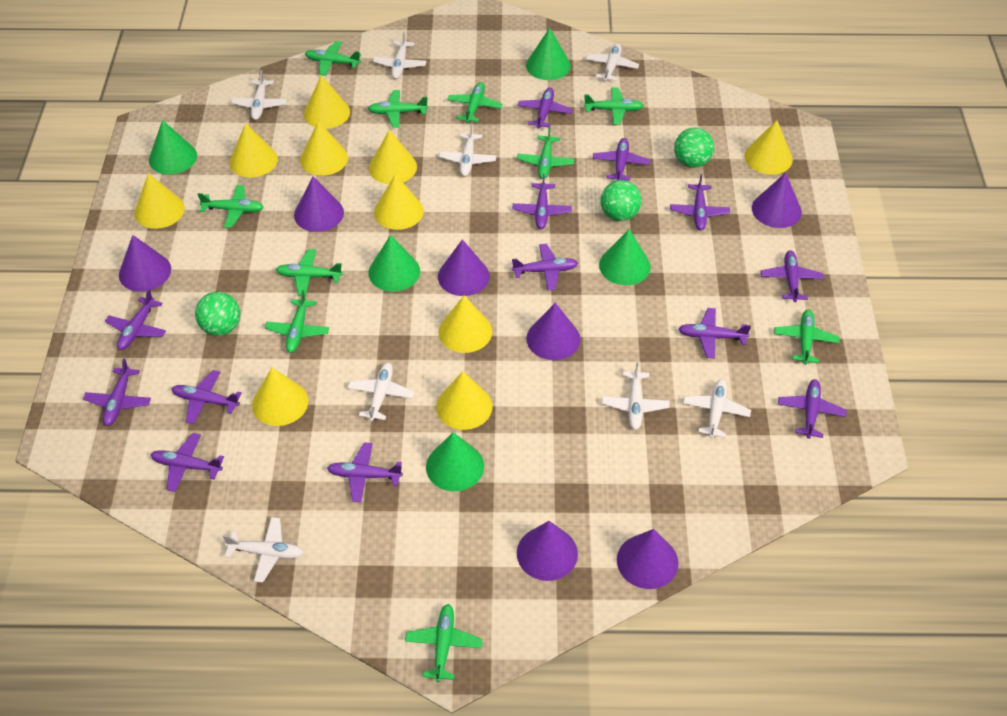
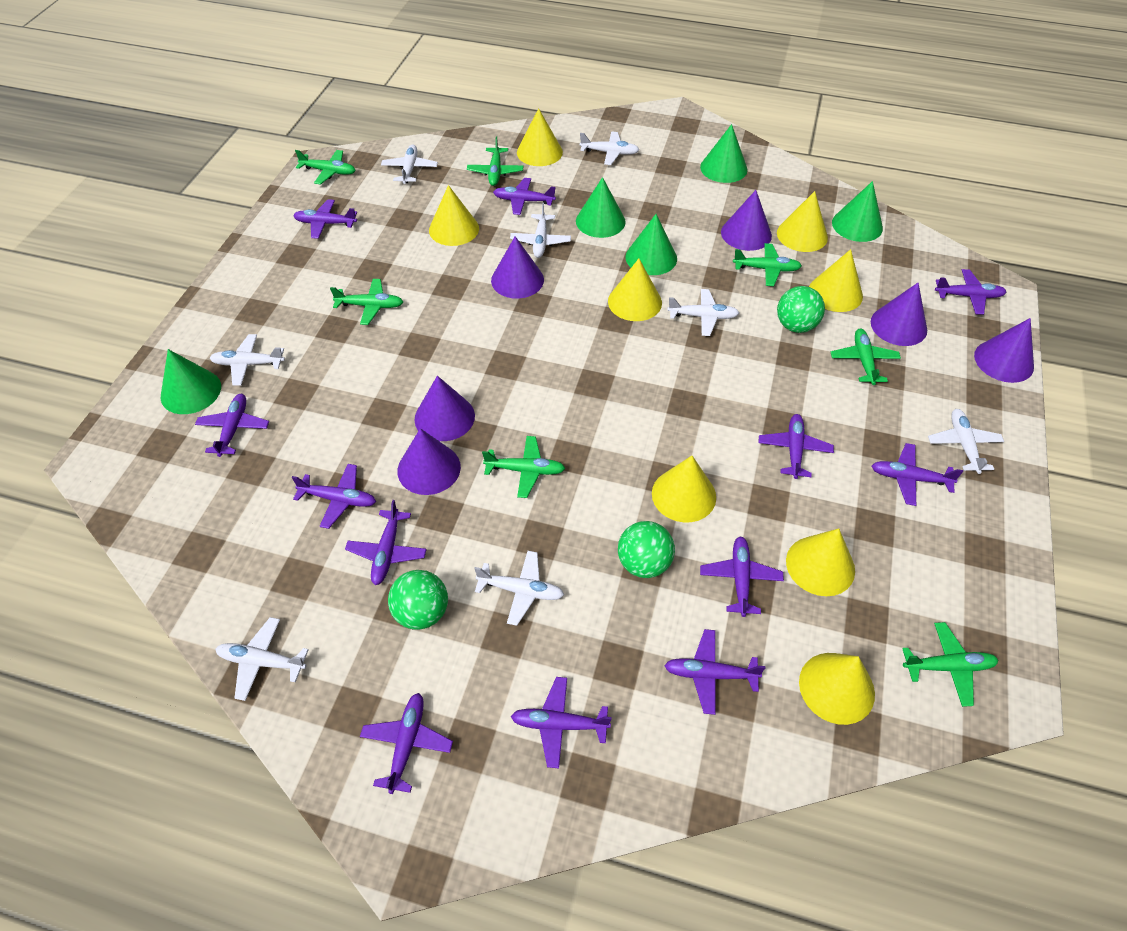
green plane: 10 -> 7
purple cone: 7 -> 6
purple plane: 13 -> 12
yellow cone: 10 -> 8

